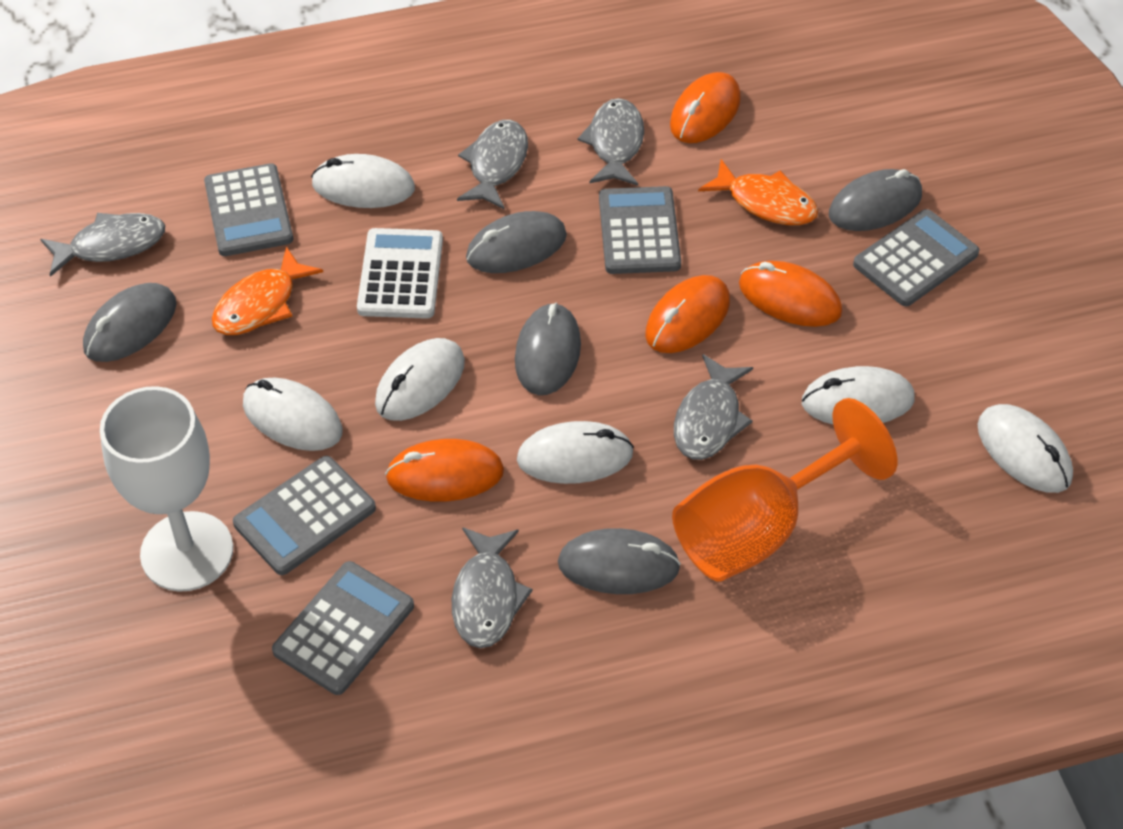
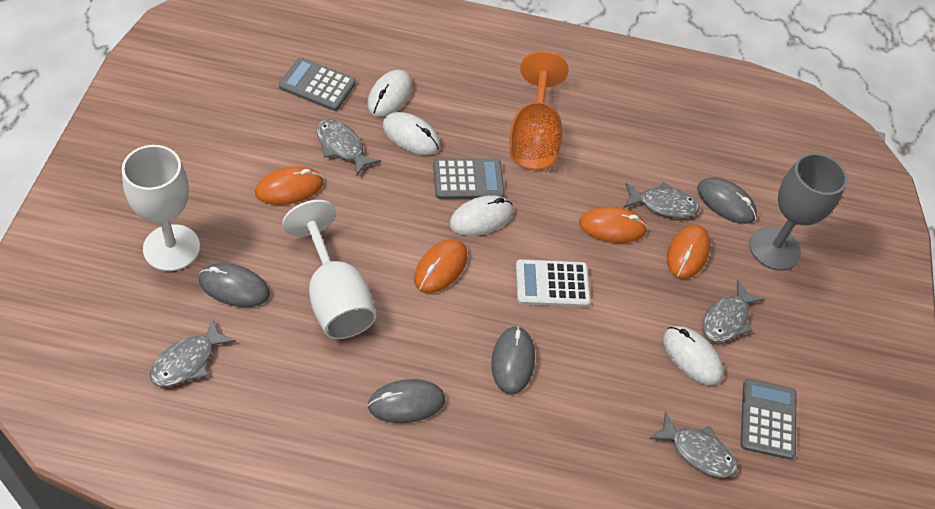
grey calculator: 5 -> 3
grey goblet: 0 -> 1
grey mouse: 5 -> 4
orange fish: 2 -> 0
white goblet: 1 -> 2
white mouse: 6 -> 4

